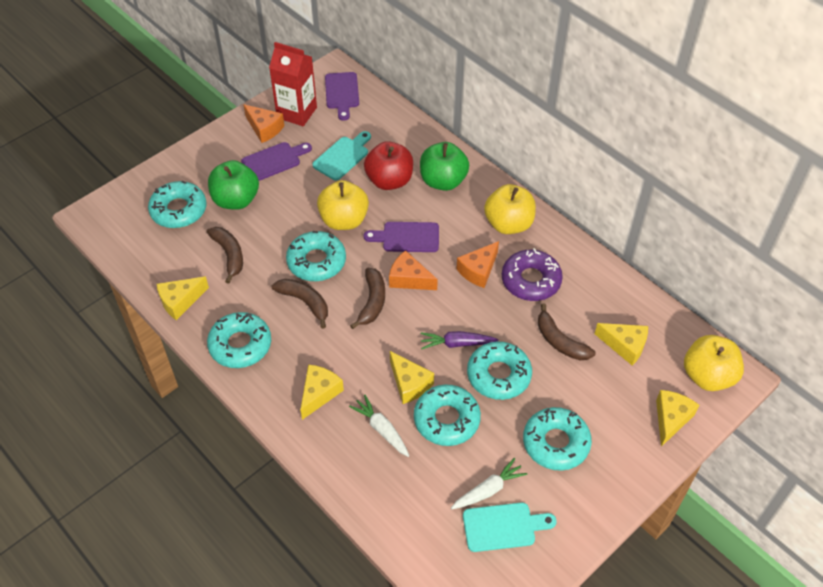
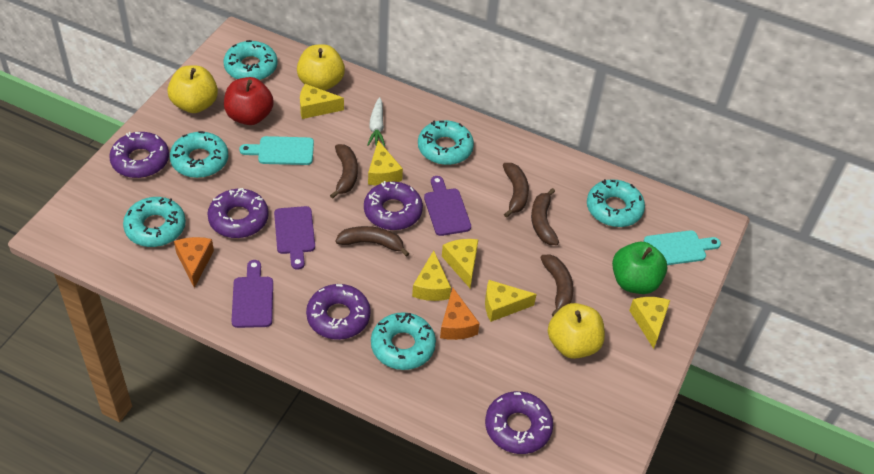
brown banana: 4 -> 5
green apple: 2 -> 1
orange cheese: 3 -> 2
purple carrot: 1 -> 0
purple donut: 1 -> 5
red carton: 1 -> 0
white carrot: 2 -> 1
yellow cheese: 5 -> 6

